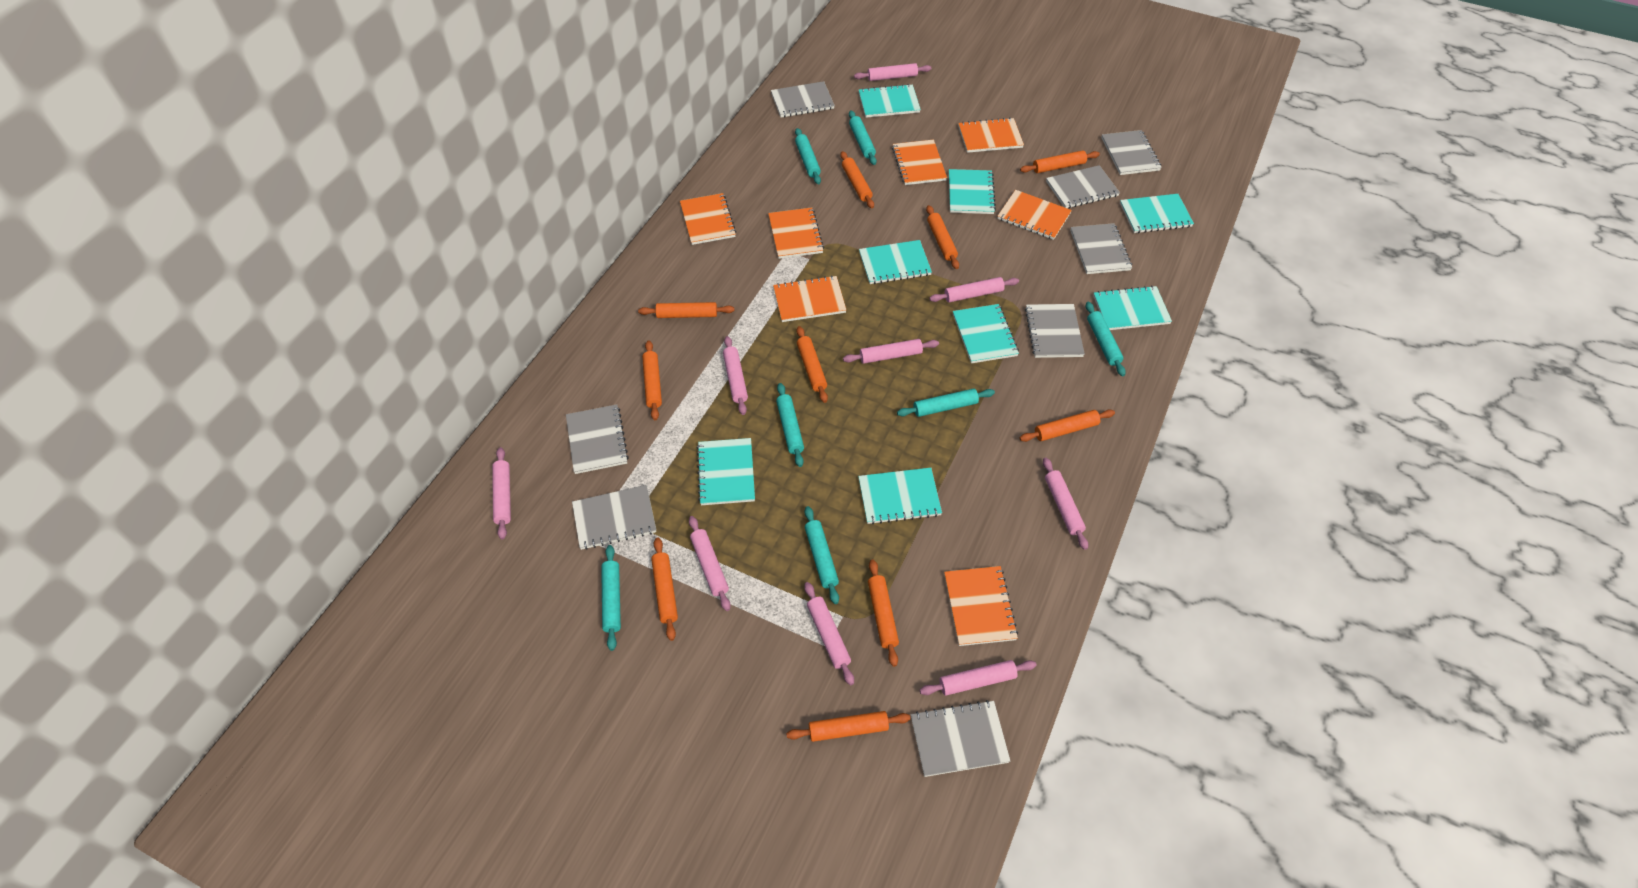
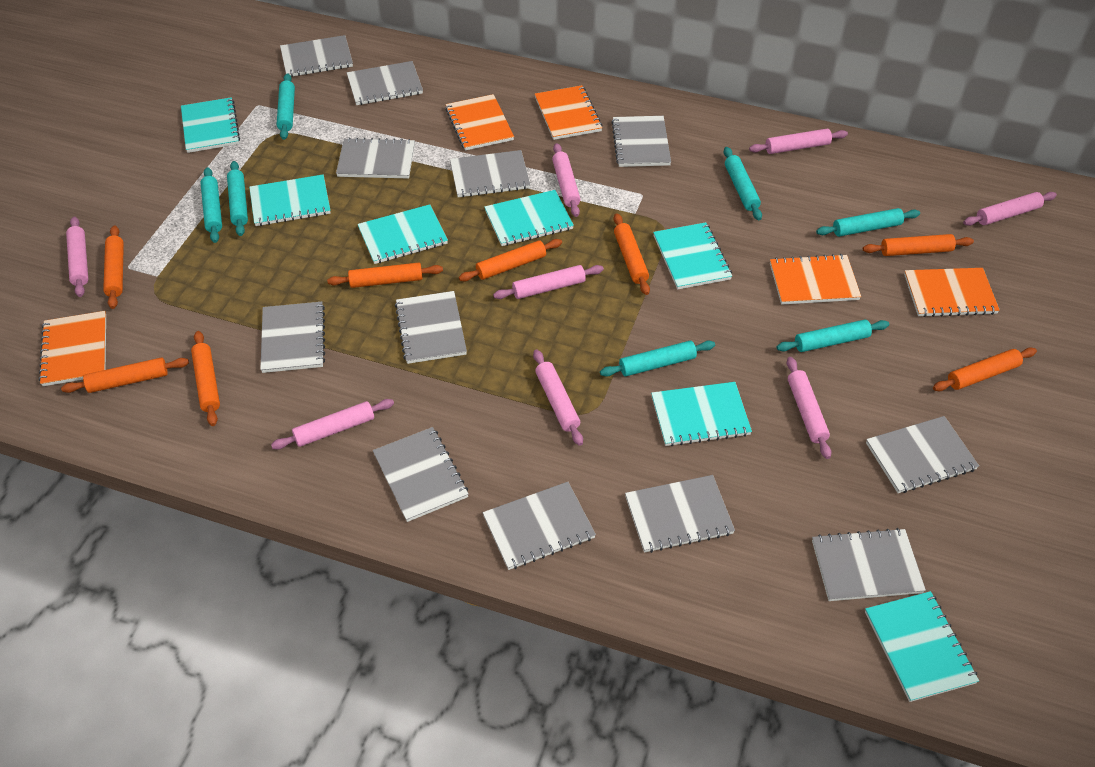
grey notebook: 8 -> 12
orange notebook: 7 -> 5
orange rolling pin: 10 -> 8
pink rolling pin: 9 -> 8
turquoise notebook: 8 -> 7

